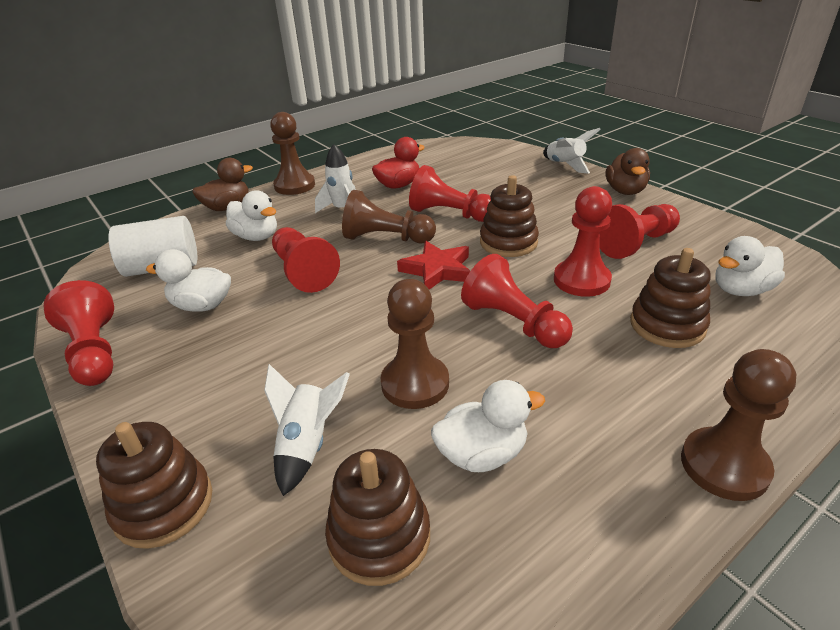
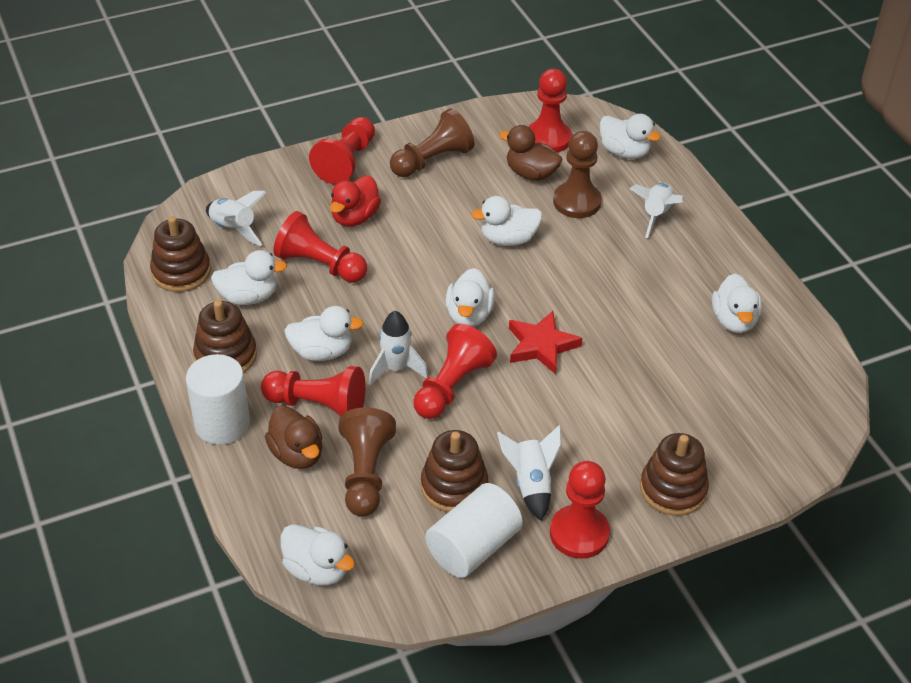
brown pawn: 4 -> 3
white cylinder: 1 -> 2
white duck: 4 -> 7
white rocket: 3 -> 4

